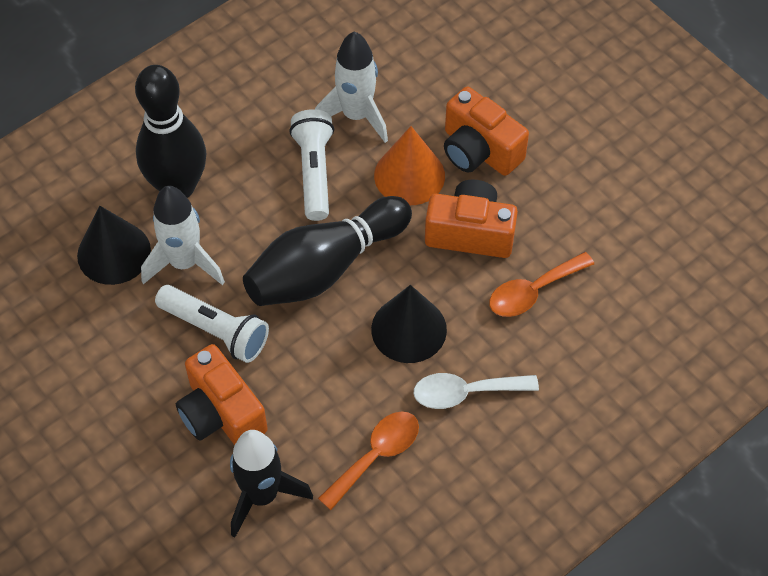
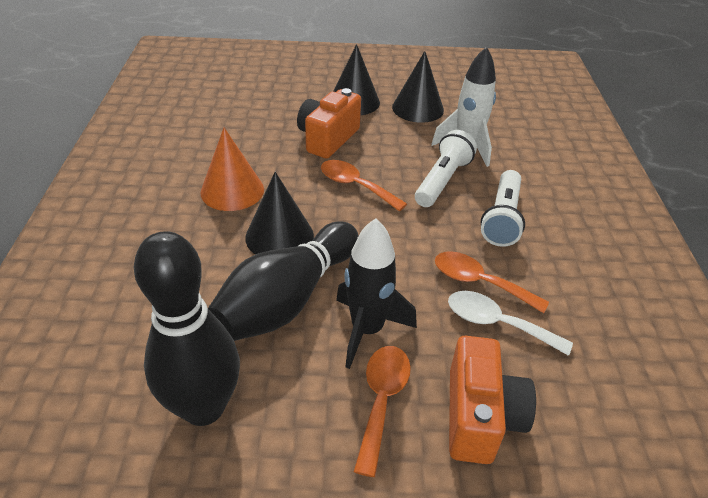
black cone: 2 -> 3
orange camera: 3 -> 2
orange spoon: 2 -> 3
white rocket: 2 -> 1

